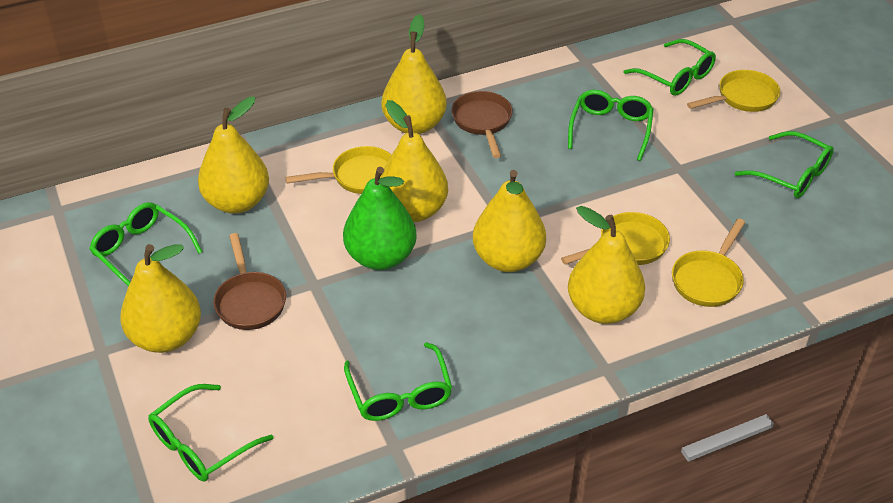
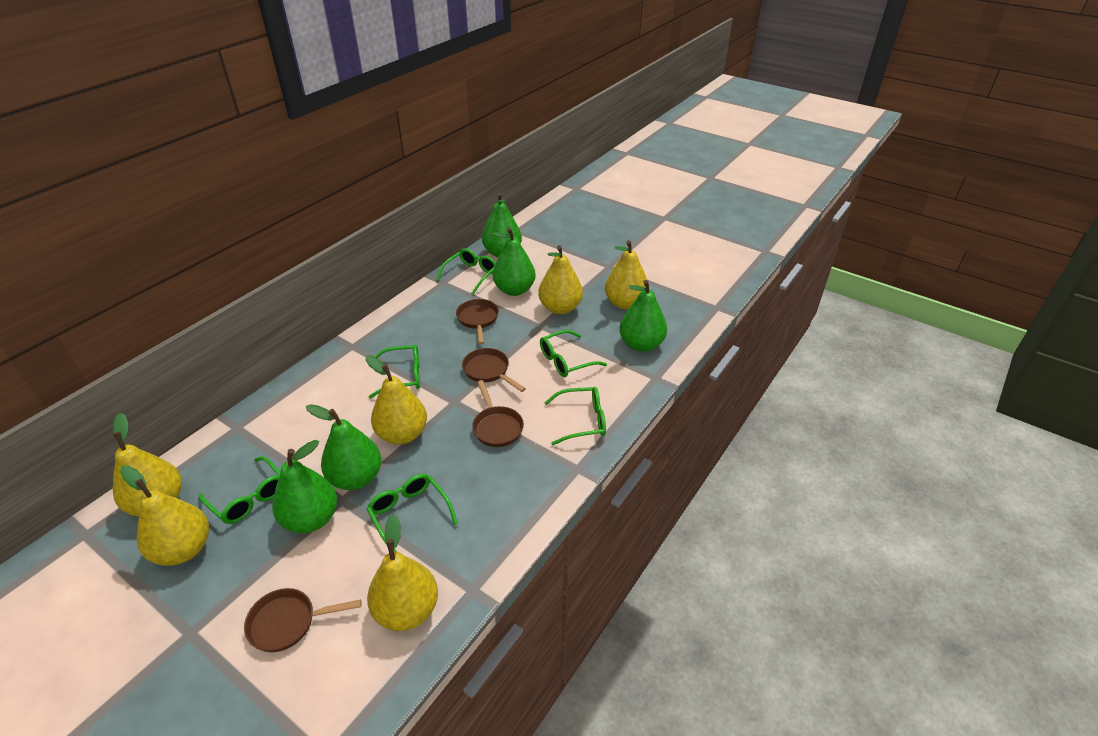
brown pan: 2 -> 4
green pear: 1 -> 5
yellow pan: 4 -> 0

